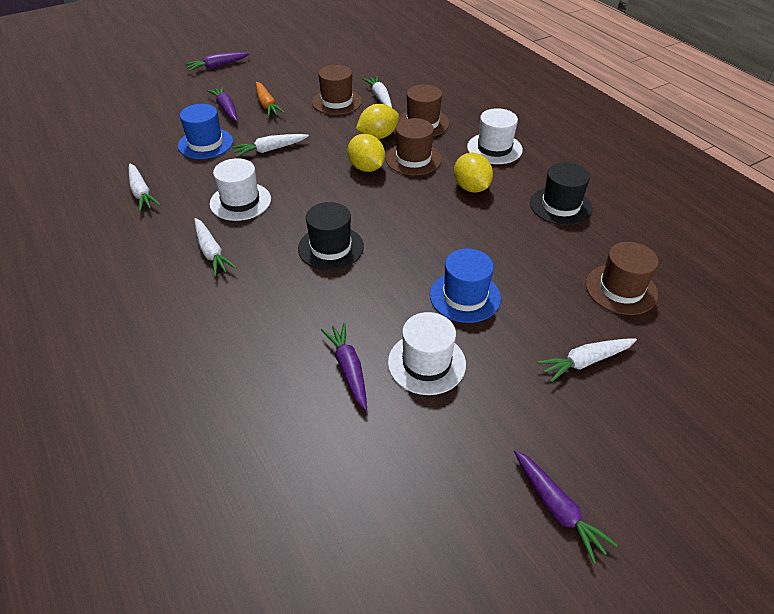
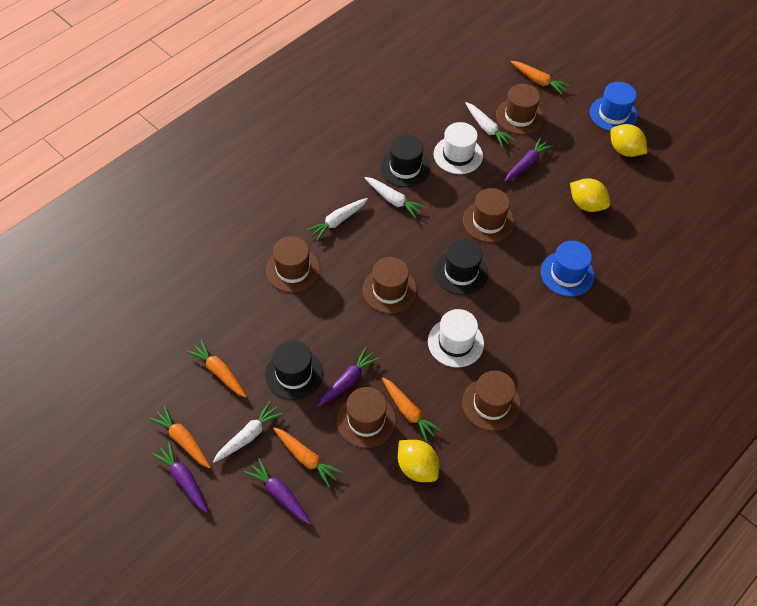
black hat: 2 -> 3
brown hat: 4 -> 6
orange carrot: 1 -> 5
white carrot: 5 -> 4
white hat: 3 -> 2

